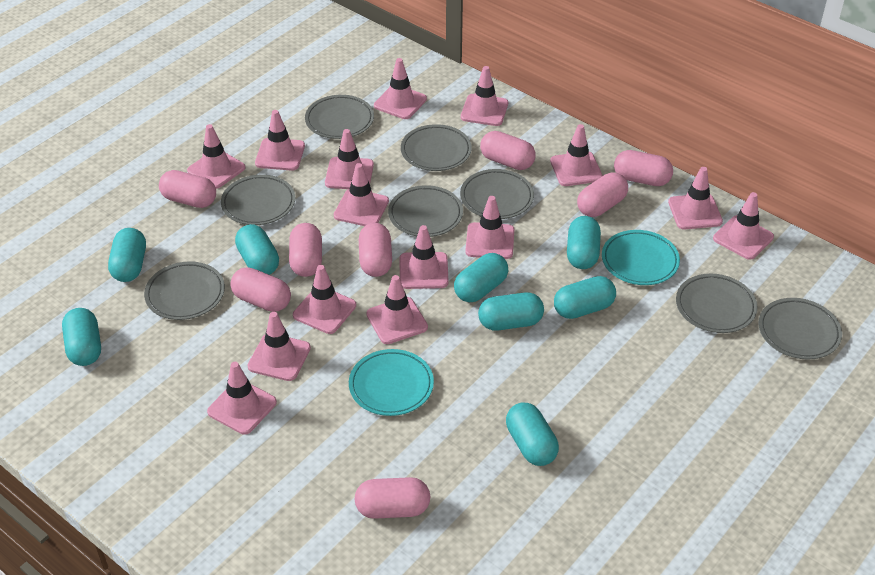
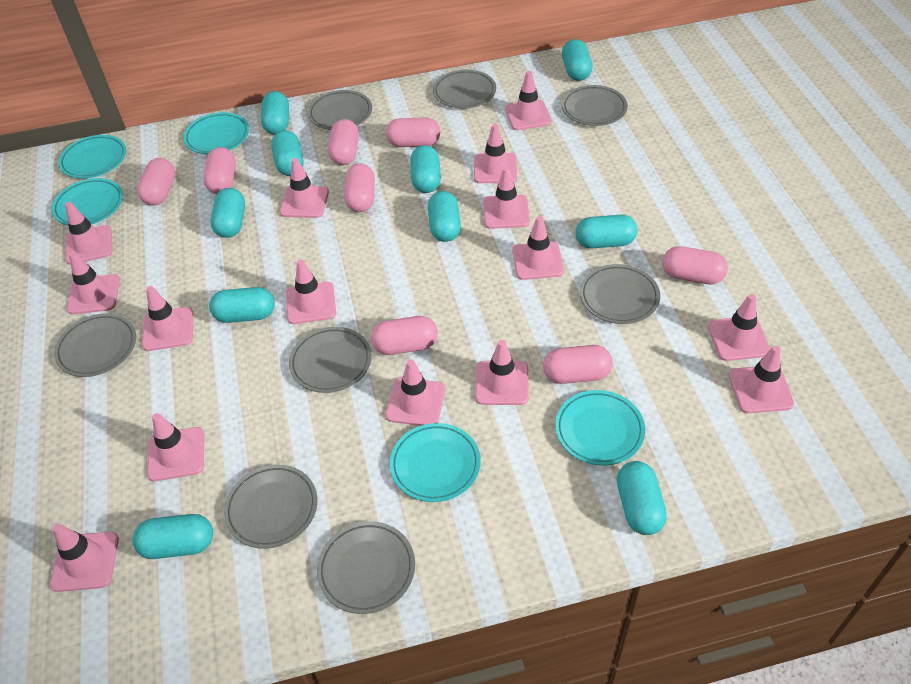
turquoise capsule: 8 -> 10
turquoise plate: 2 -> 5

